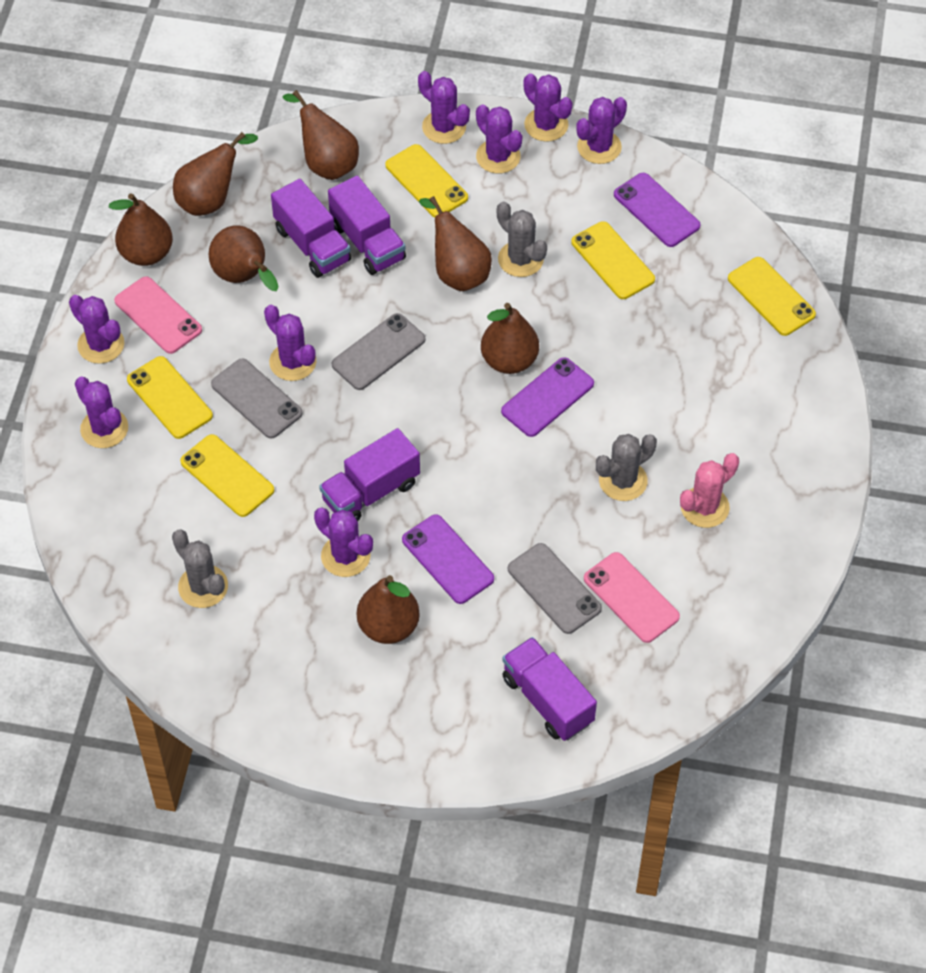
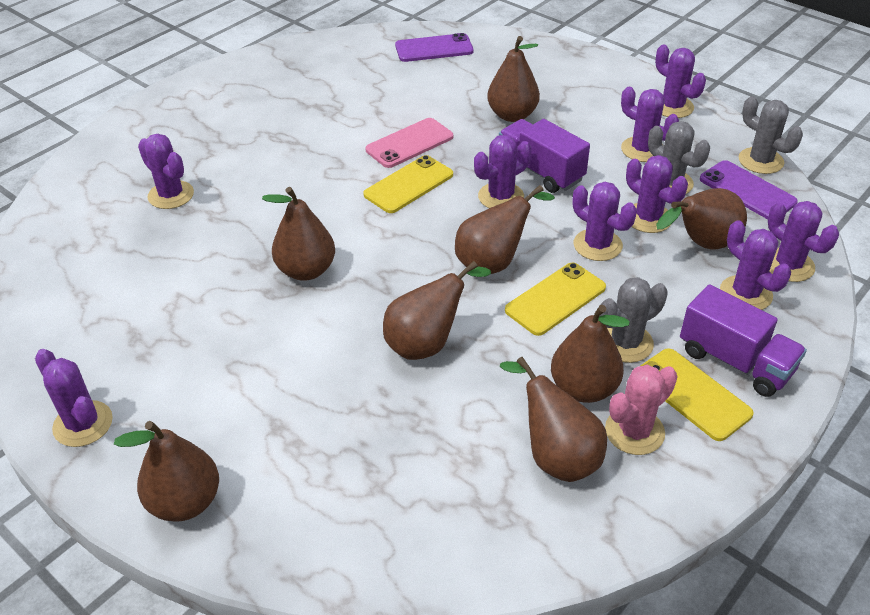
brown pear: 7 -> 8
grey phone: 3 -> 0
pink phone: 2 -> 1
purple cactus: 8 -> 9
purple phone: 3 -> 2
purple truck: 4 -> 2
yellow phone: 5 -> 3

